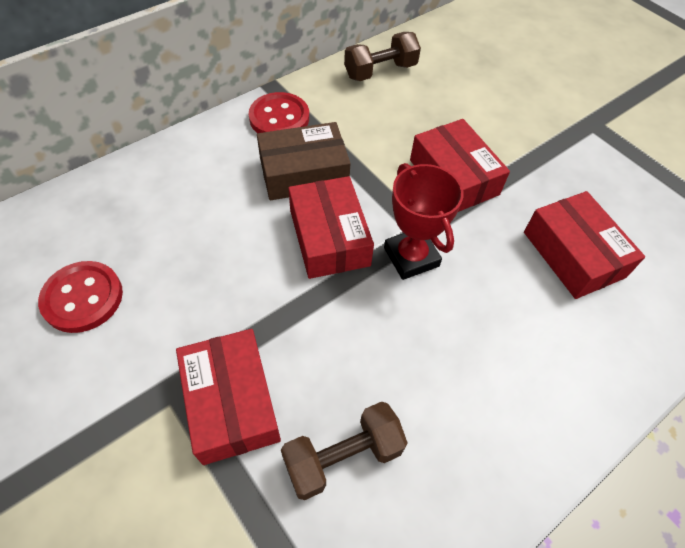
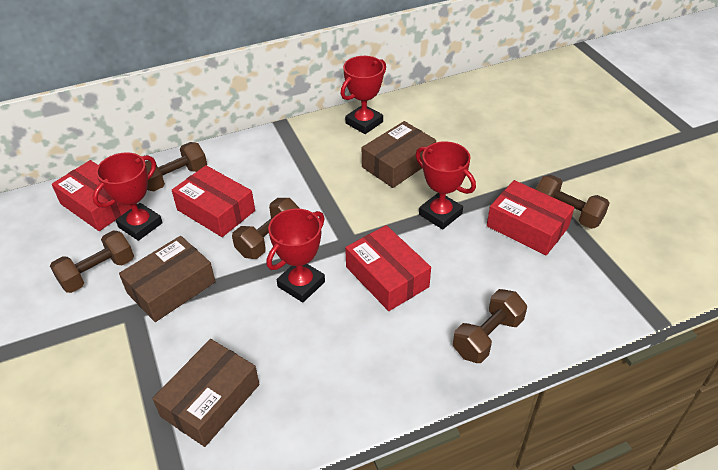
brown box: 1 -> 3
brown dumbbell: 2 -> 5
red button: 2 -> 0
red trophy: 1 -> 4

